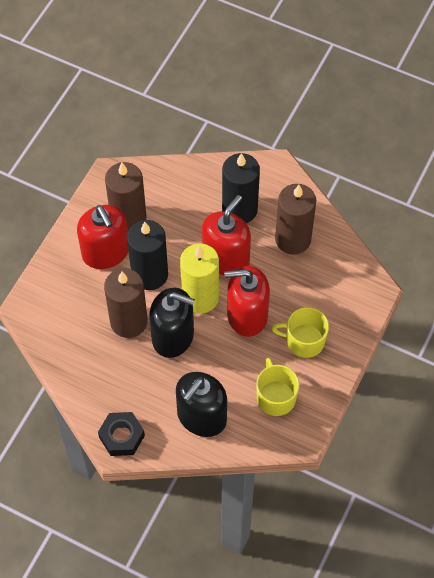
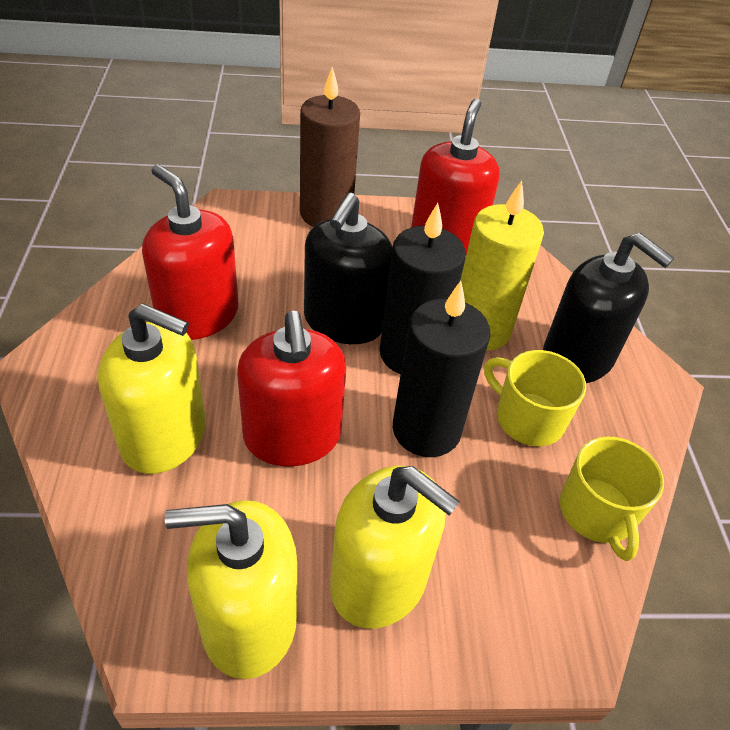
black nut: 1 -> 0
brown candle: 3 -> 1
yellow soap dispenser: 0 -> 3

